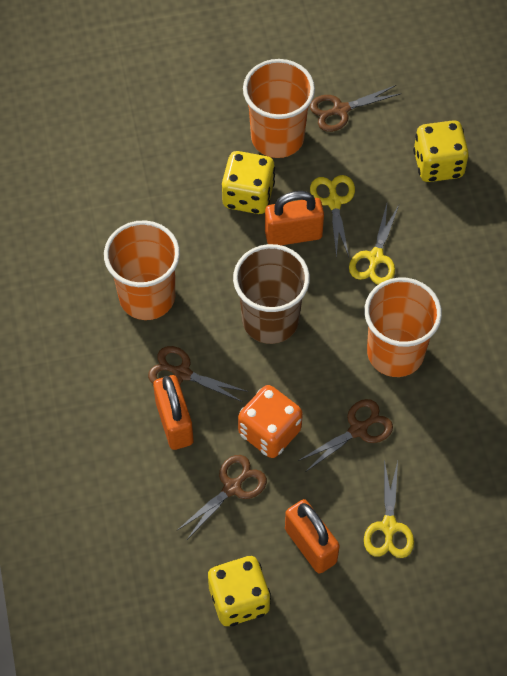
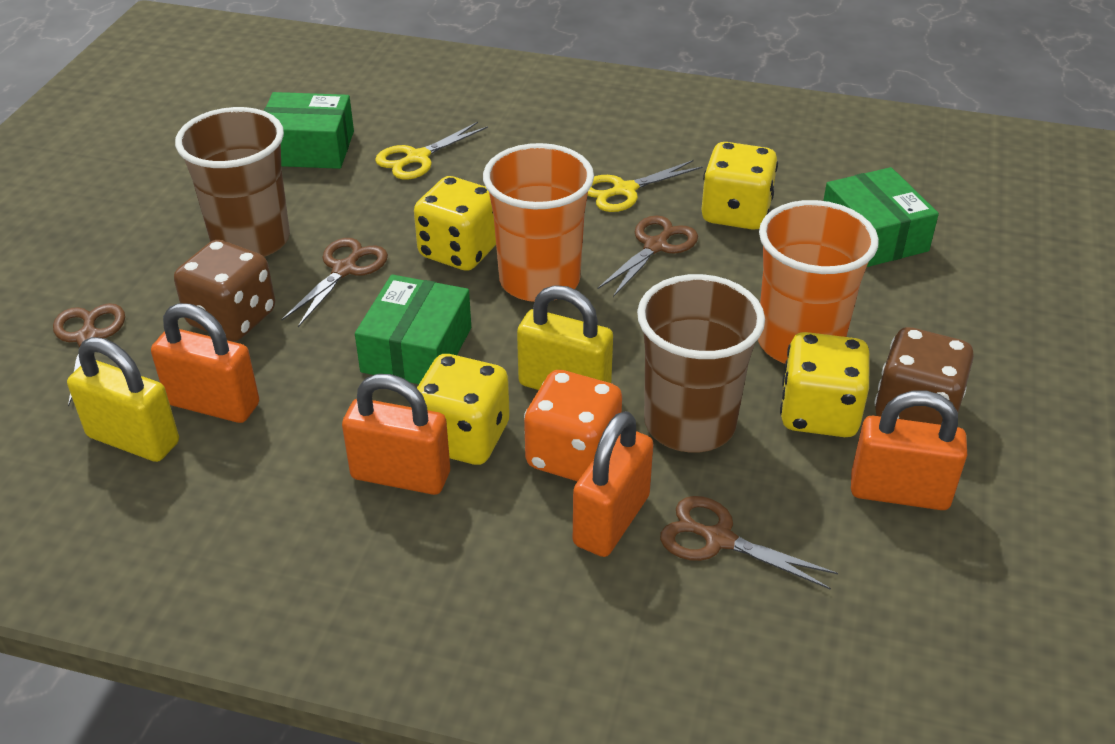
brown cup: 1 -> 2
brown dice: 0 -> 2
green box: 0 -> 3
orange cup: 3 -> 2
orange padlock: 3 -> 4
yellow dice: 3 -> 4
yellow padlock: 0 -> 2
yellow scissors: 3 -> 2

